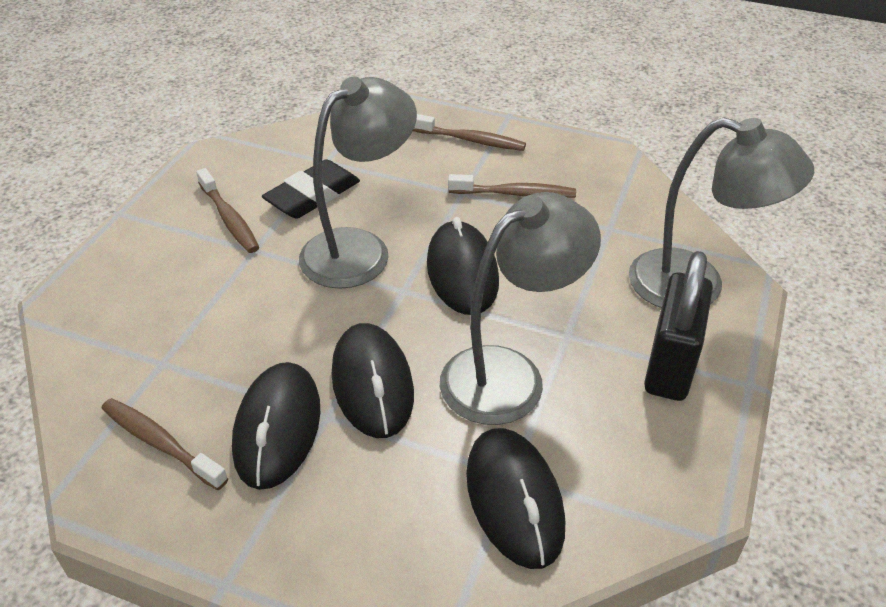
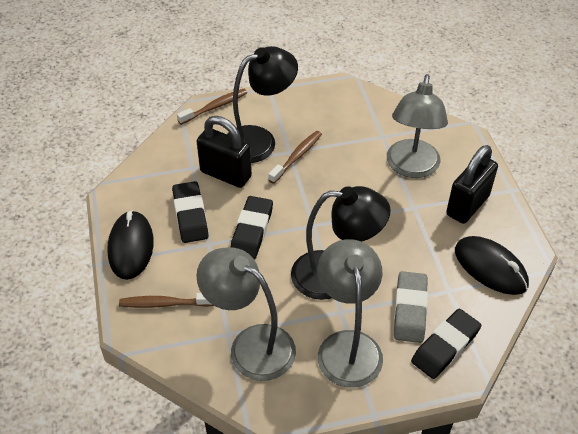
black eraser: 1 -> 3
black lamp: 0 -> 2
black mouse: 4 -> 2
black padlock: 1 -> 2
brown toothbrush: 4 -> 3
grey eraser: 0 -> 1

